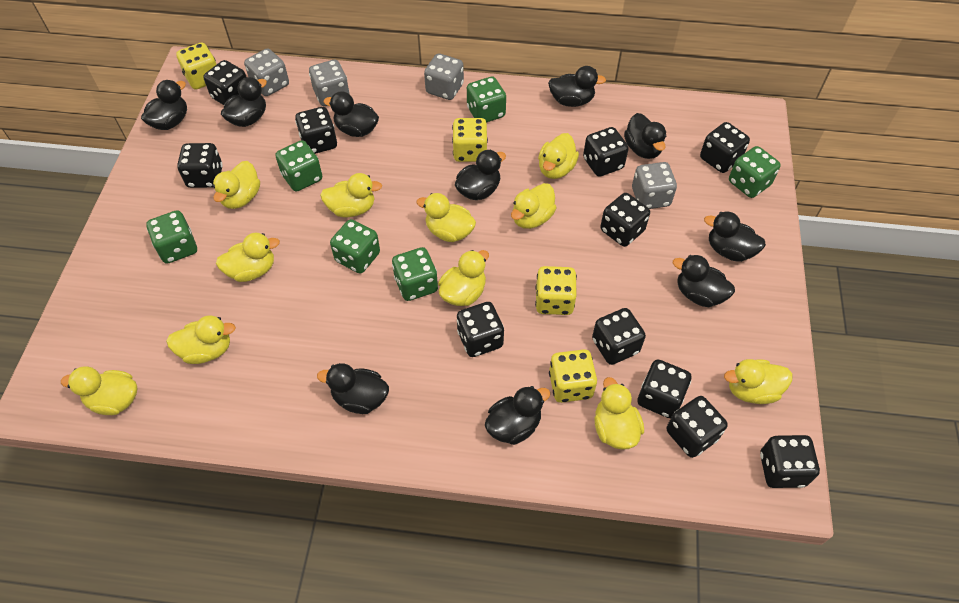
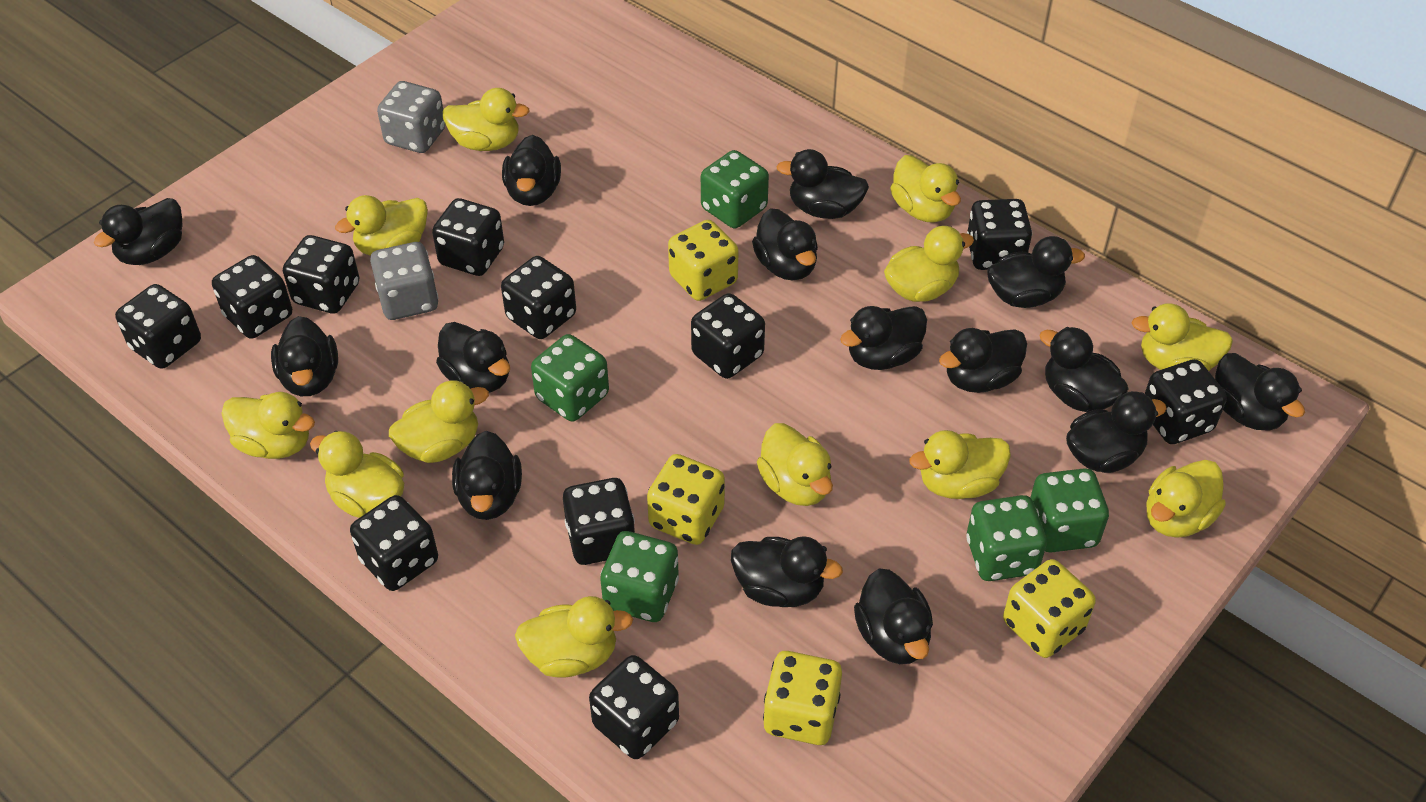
black duck: 10 -> 15
green dice: 6 -> 5
grey dice: 4 -> 2
yellow duck: 11 -> 12

